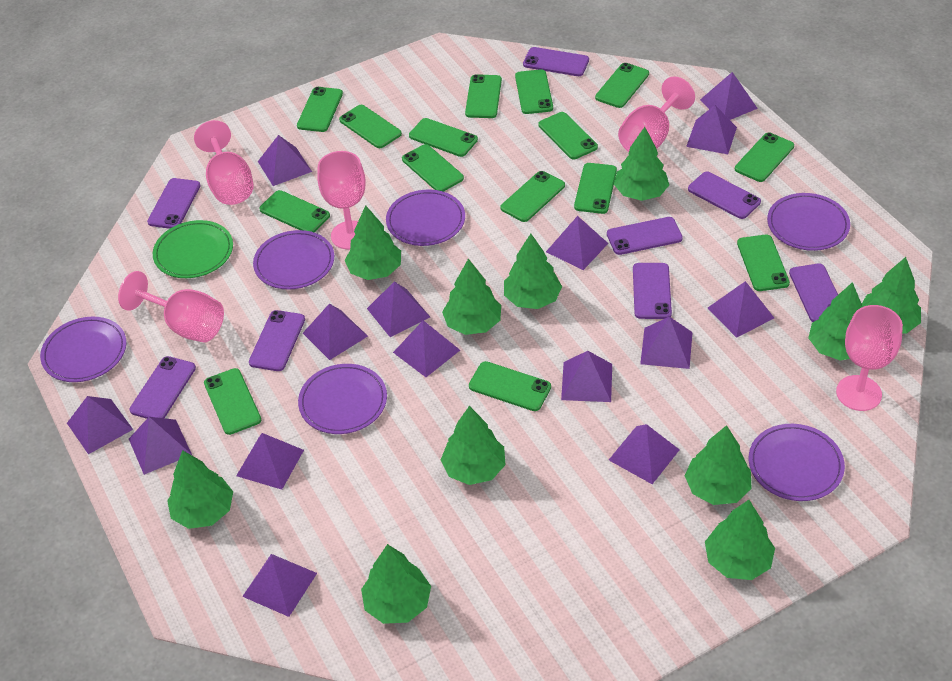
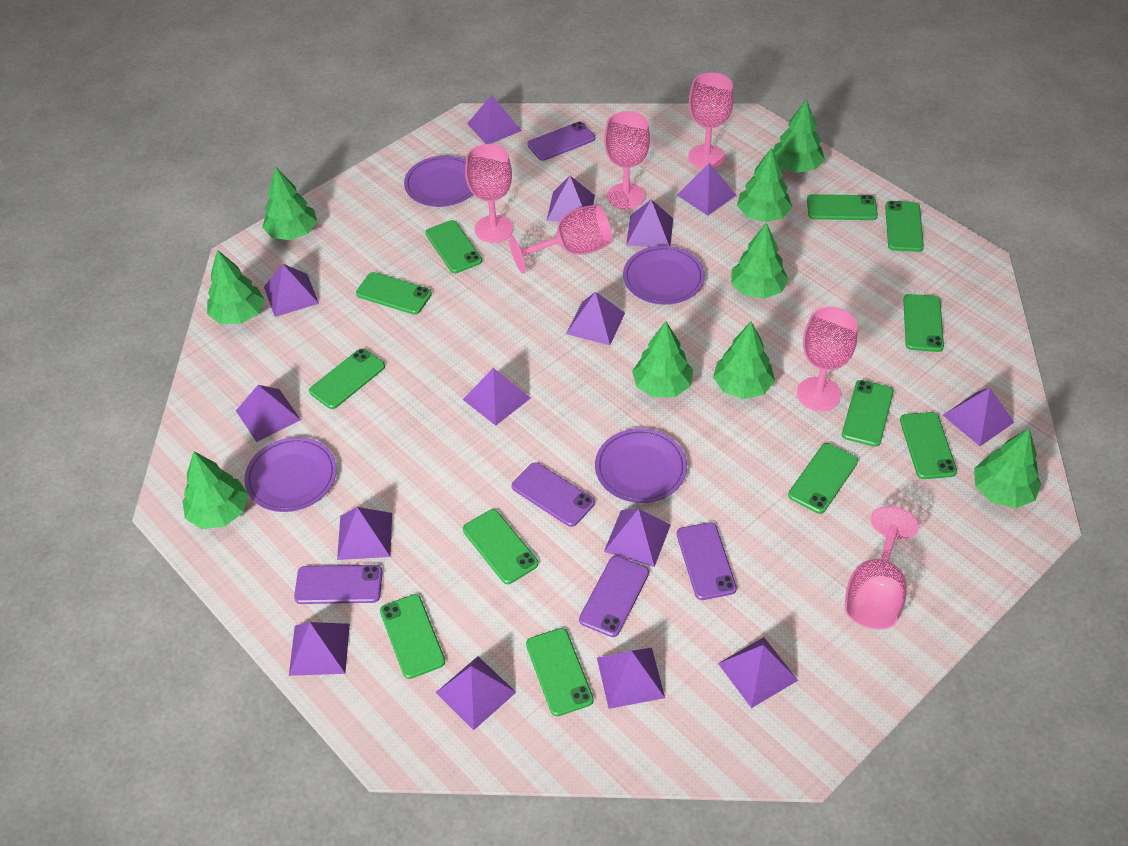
green phone: 15 -> 12
green plate: 1 -> 0
green tree: 11 -> 9
pink goblet: 5 -> 6
purple phone: 8 -> 5
purple plate: 6 -> 4

